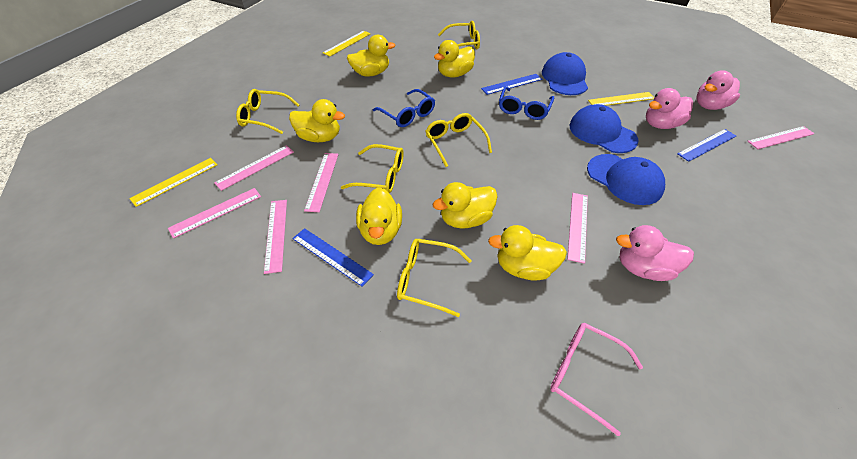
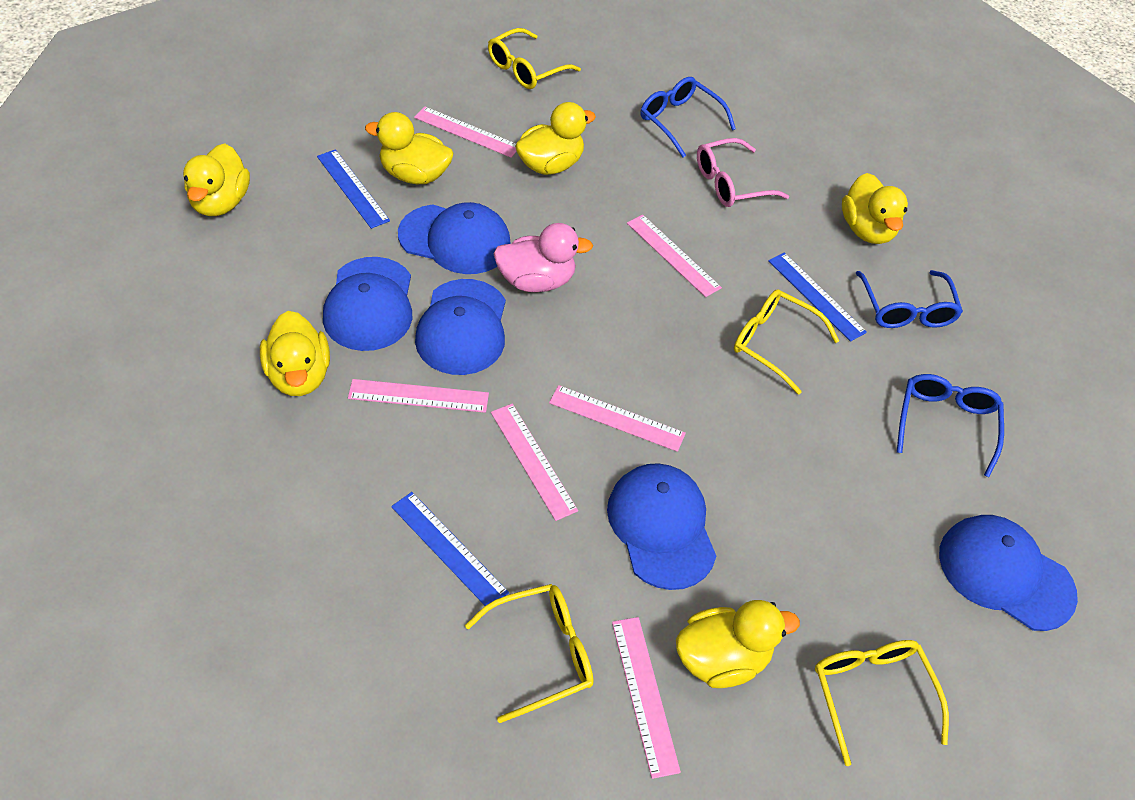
blue cap: 3 -> 5
blue glasses: 2 -> 3
pink duck: 3 -> 1
yellow glasses: 5 -> 4
yellow ruler: 3 -> 0

